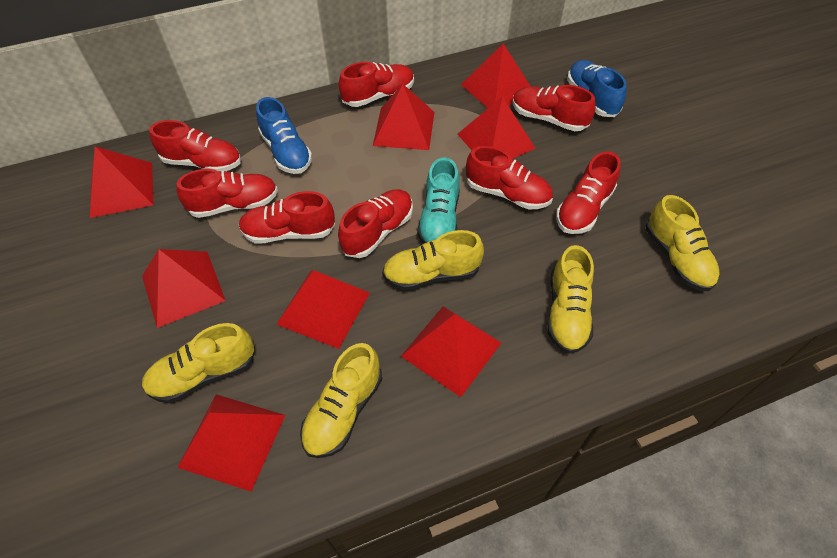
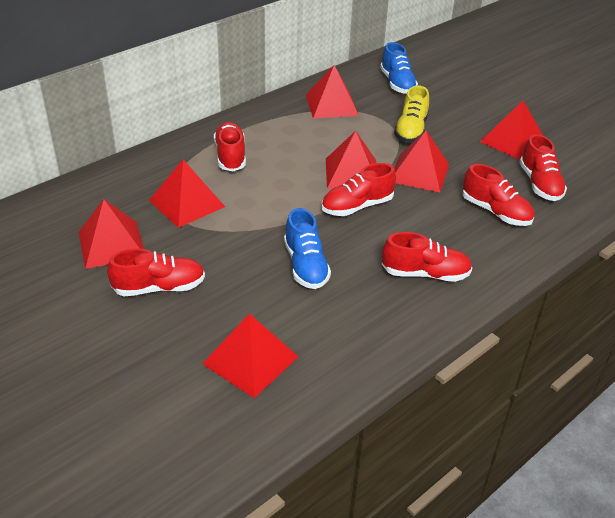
red pyramid: 8 -> 7
red shoe: 8 -> 6
turquoise shoe: 1 -> 0
yellow shoe: 5 -> 1

